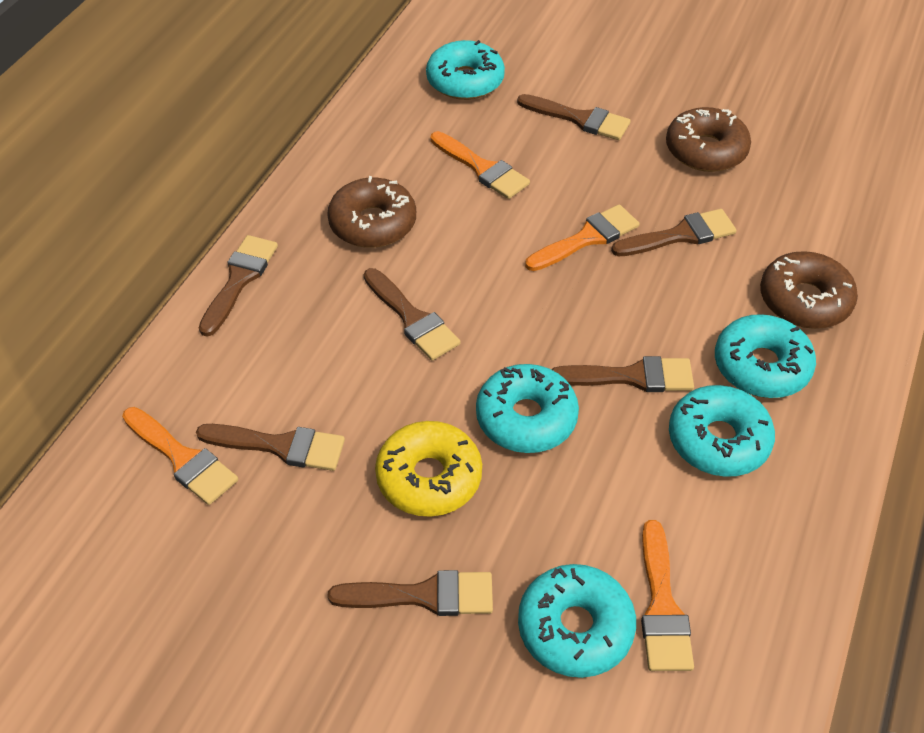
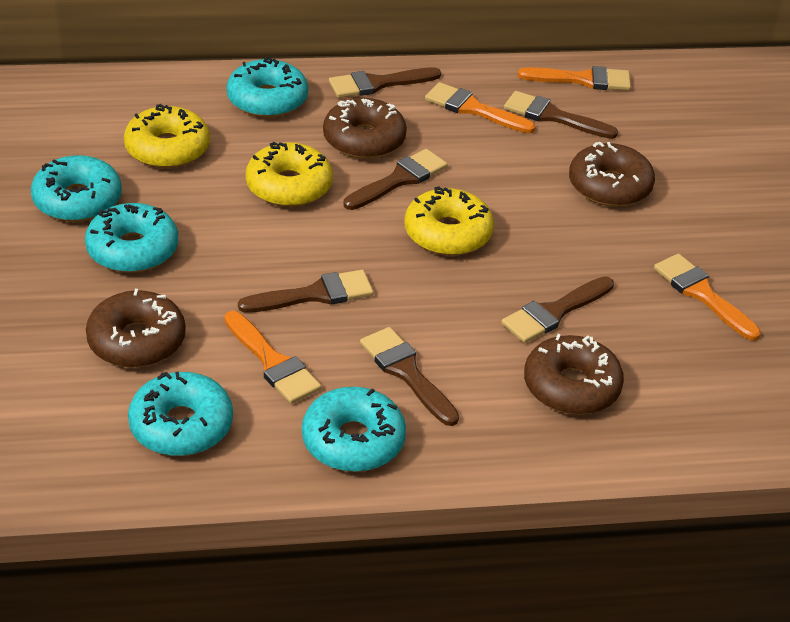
brown brush: 7 -> 6
brown donut: 3 -> 4
yellow donut: 1 -> 3

